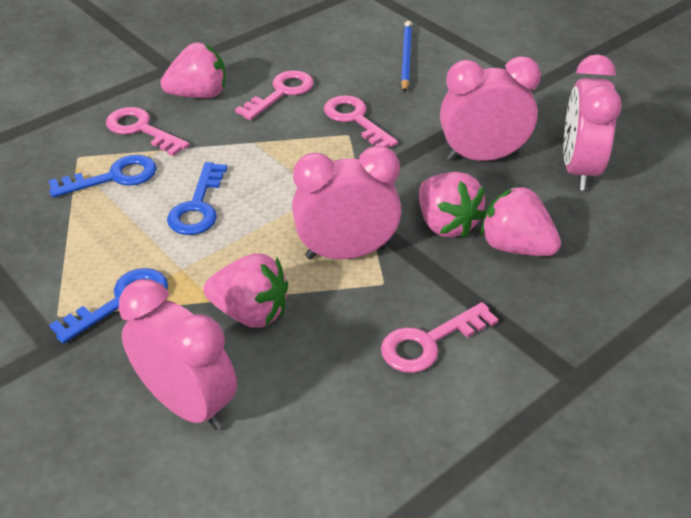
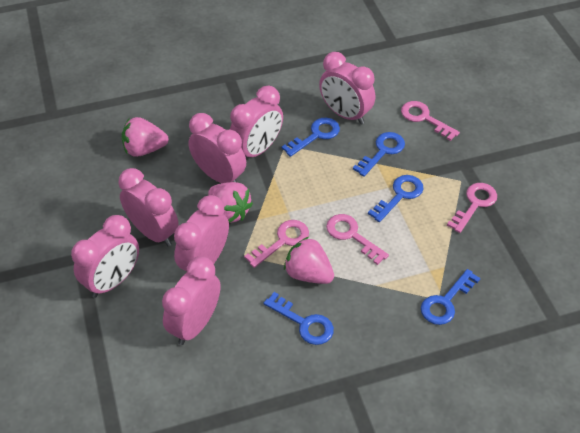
blue key: 3 -> 5
blue pencil: 1 -> 0
pink clock: 4 -> 7
pink strawberry: 4 -> 3

